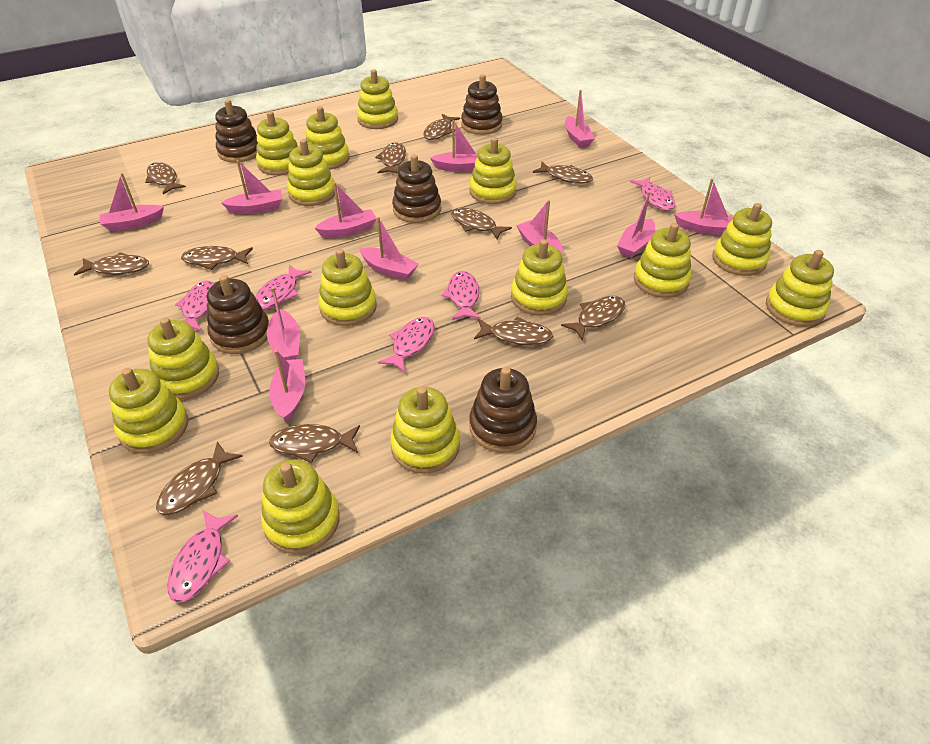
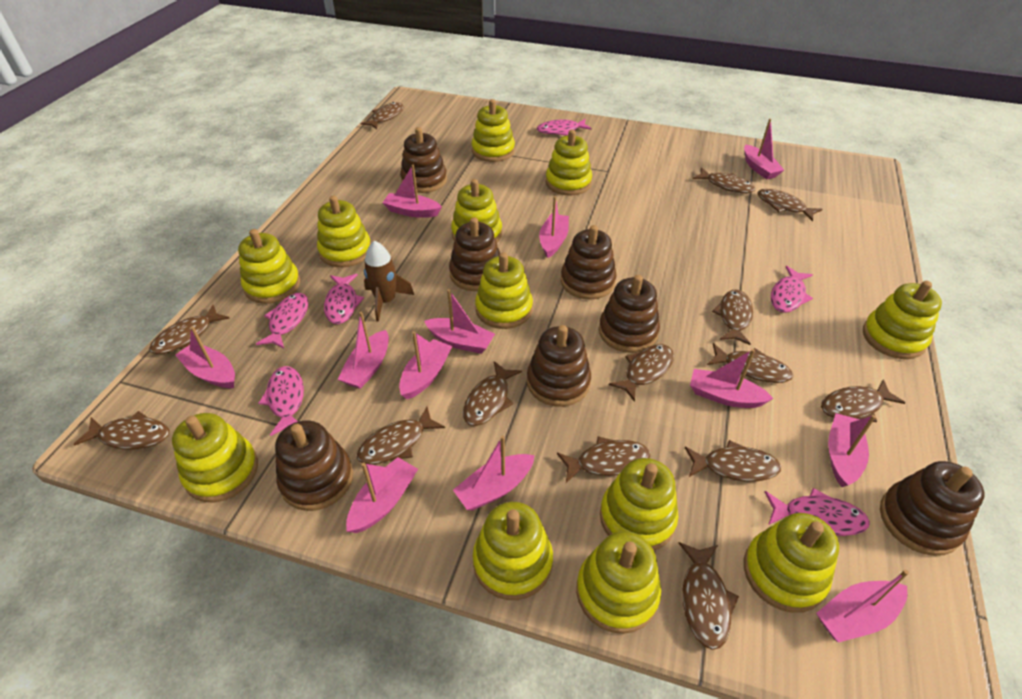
brown fish: 11 -> 14
brown rocket: 0 -> 1
brown stacking toy: 5 -> 7
pink boat: 11 -> 12
yellow stacking toy: 14 -> 12

